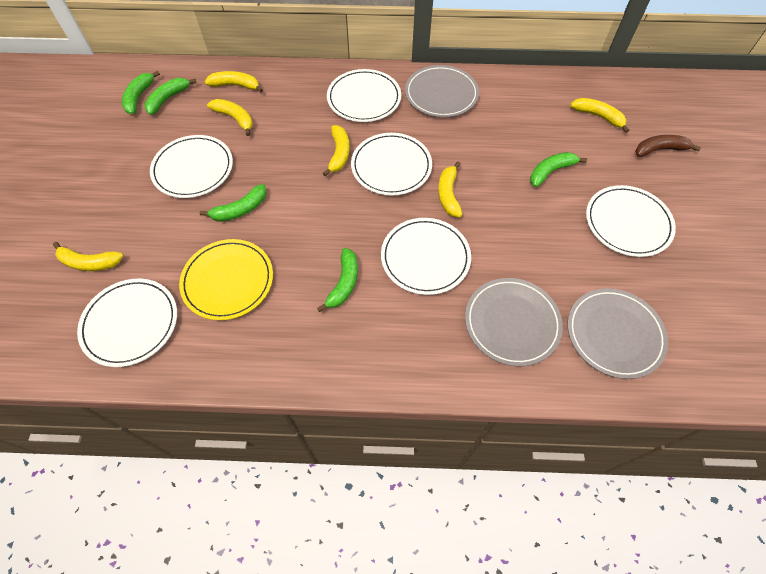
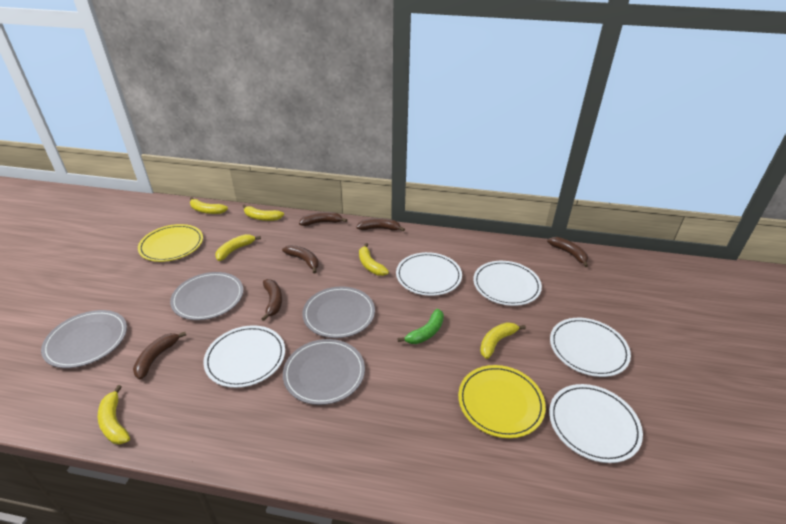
brown banana: 1 -> 6
green banana: 5 -> 1
grey plate: 3 -> 4
white plate: 6 -> 5
yellow plate: 1 -> 2

